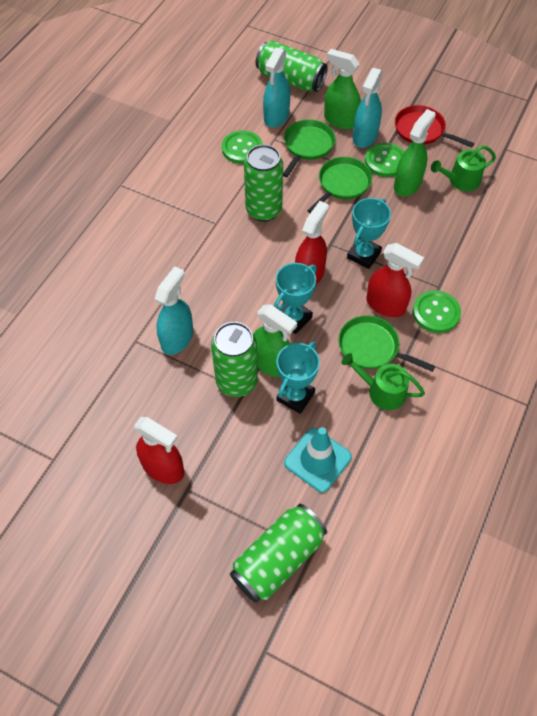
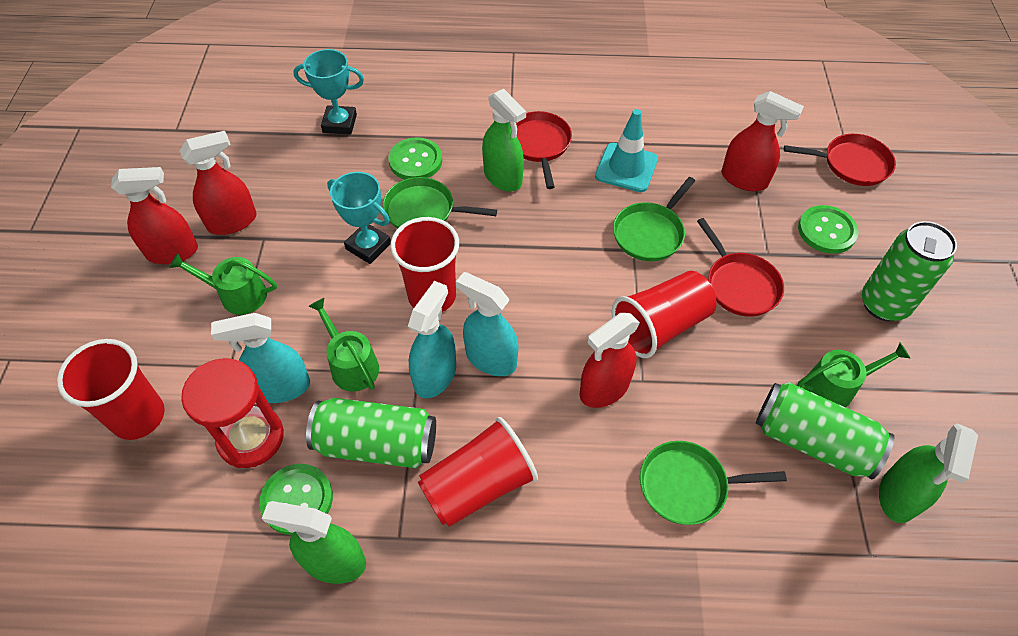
green can: 4 -> 3
green watering can: 2 -> 3
red cup: 0 -> 4
red hourglass: 0 -> 1
red pan: 1 -> 3
red spray bottle: 3 -> 4
turquoise trophy: 3 -> 2

